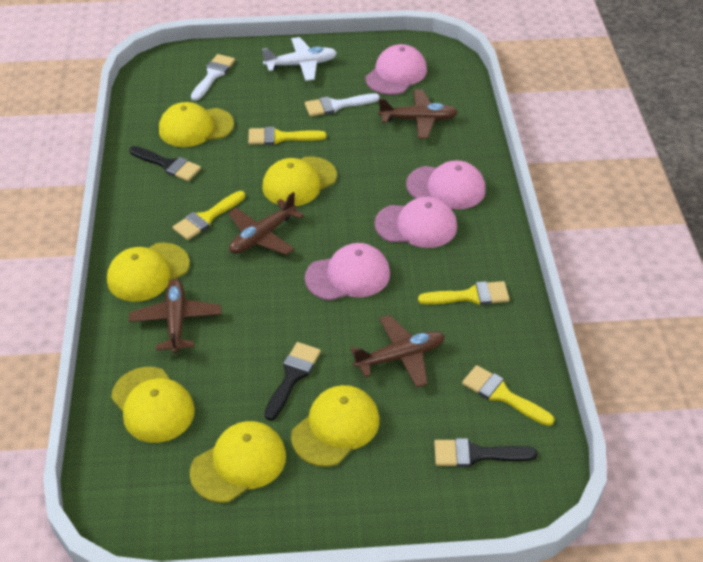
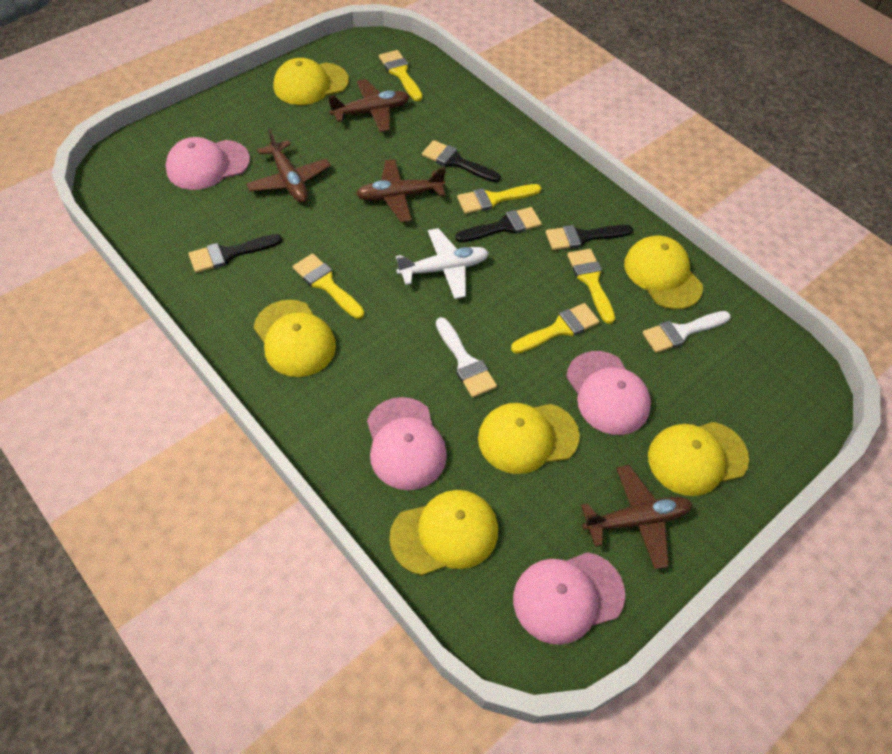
black brush: 3 -> 4
yellow brush: 4 -> 5

